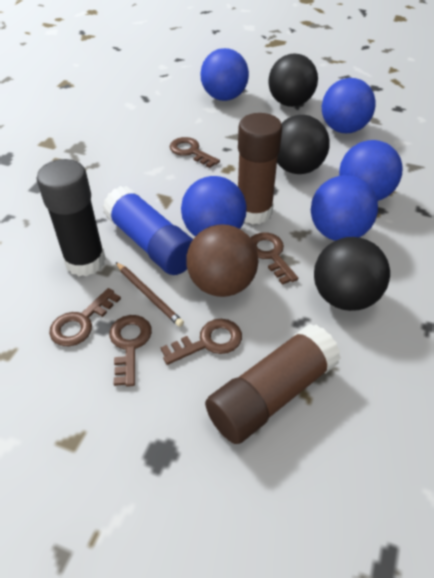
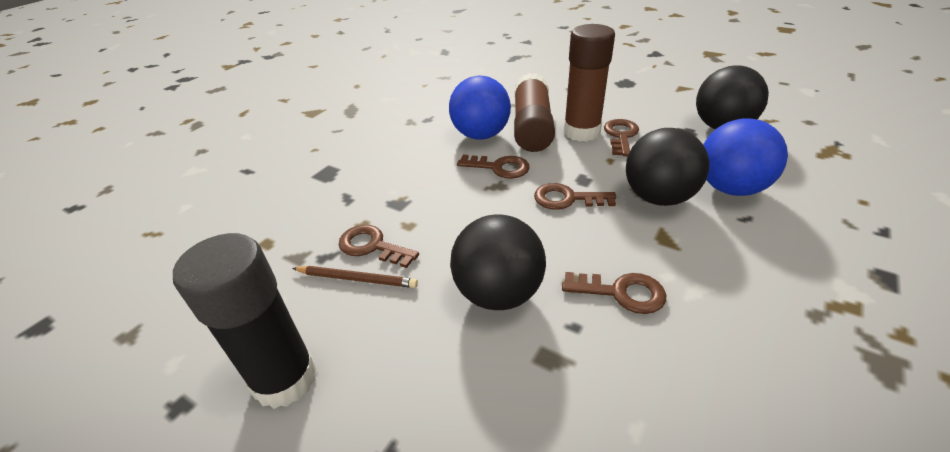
blue ball: 5 -> 2
blue glue stick: 1 -> 0
brown ball: 1 -> 0

